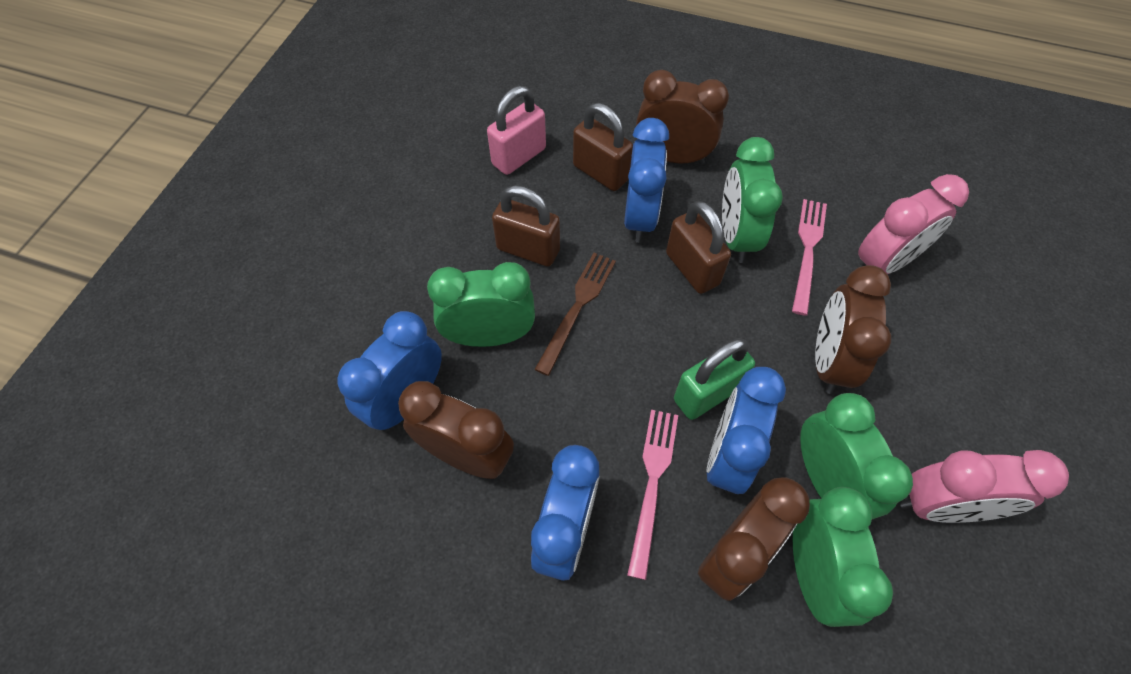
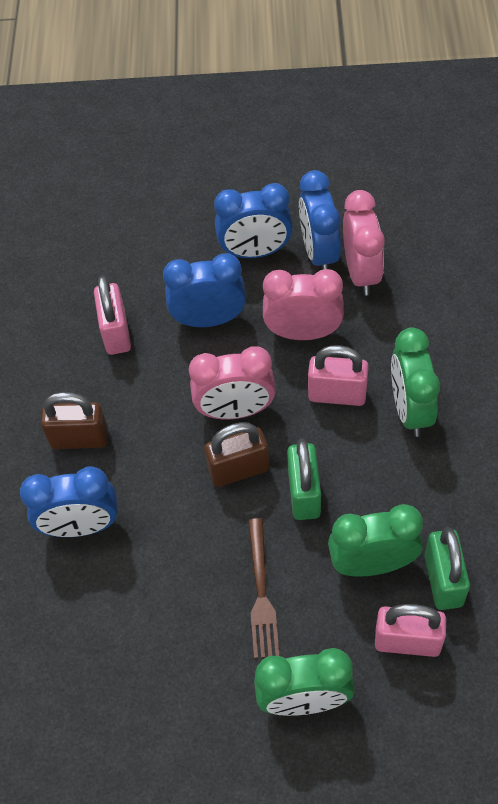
brown clock: 4 -> 0
brown padlock: 3 -> 2
green clock: 4 -> 3
green padlock: 1 -> 2
pink clock: 2 -> 3
pink fork: 2 -> 0
pink padlock: 1 -> 3

